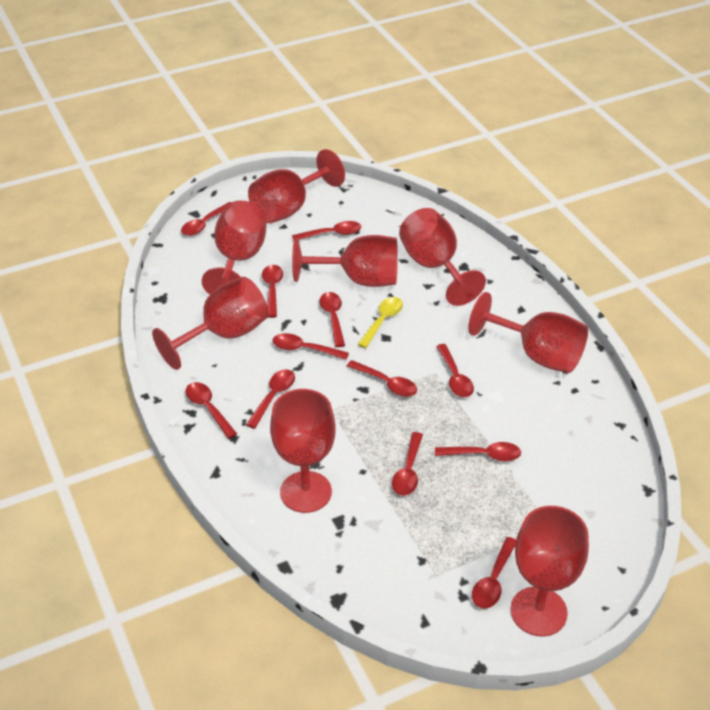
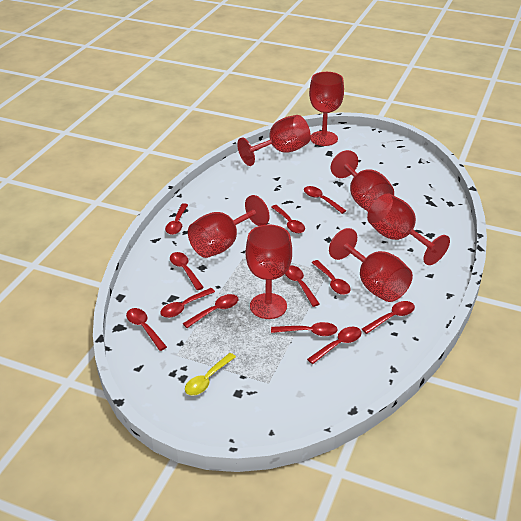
red goblet: 8 -> 7

